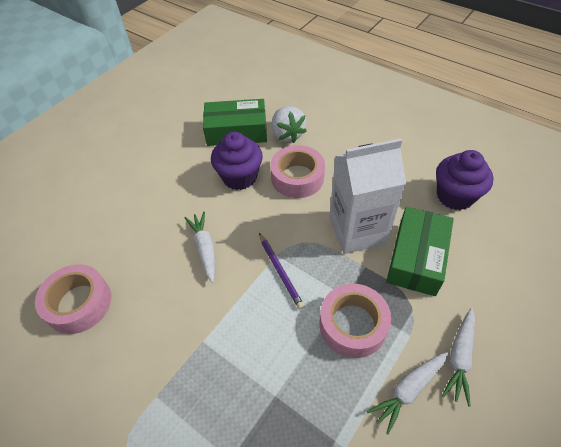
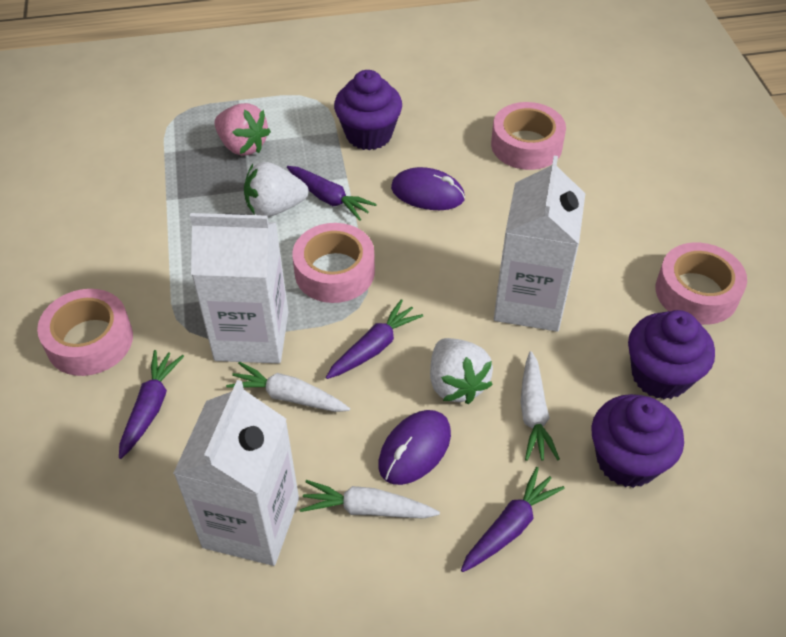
green box: 2 -> 0
pink strawberry: 0 -> 1
pink tape: 3 -> 4
purple carrot: 0 -> 4
purple cupcake: 2 -> 3
purple mouse: 0 -> 2
purple pencil: 1 -> 0
white carton: 1 -> 3
white strawberry: 1 -> 2

